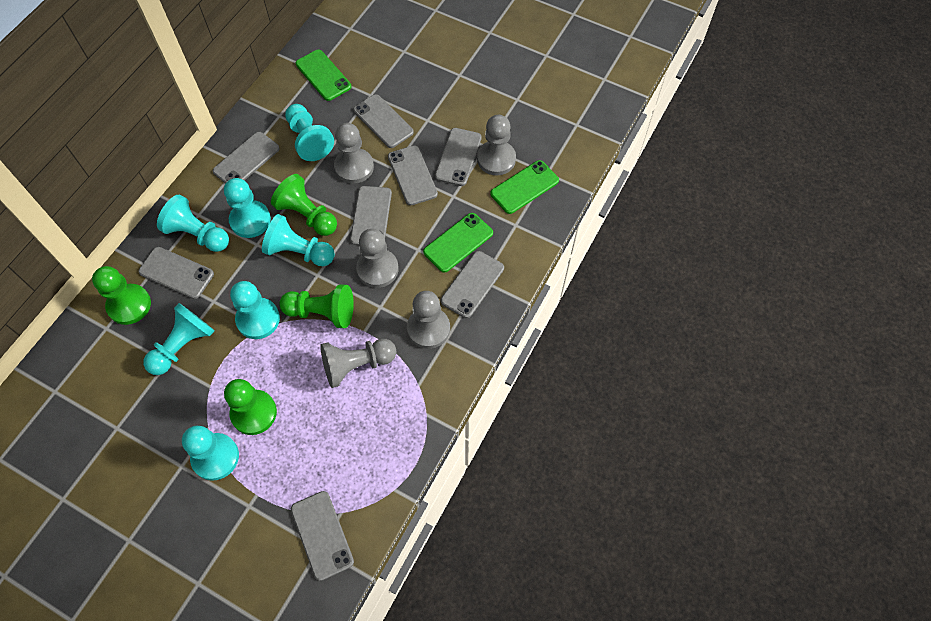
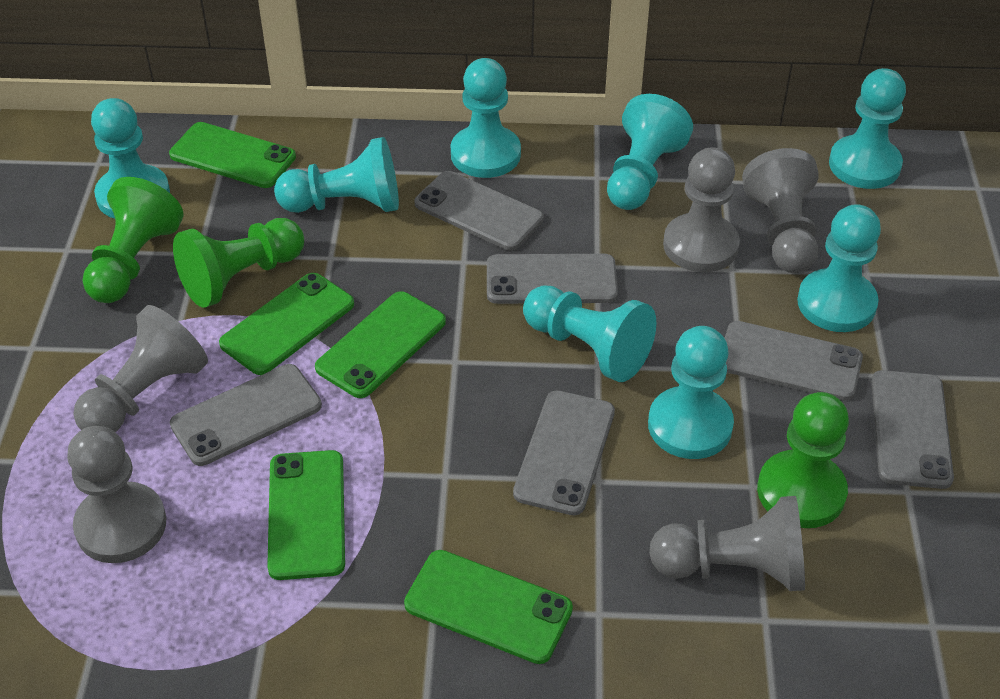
green pawn: 4 -> 3
green phone: 3 -> 5
grey phone: 8 -> 6
turquoise pawn: 7 -> 8

